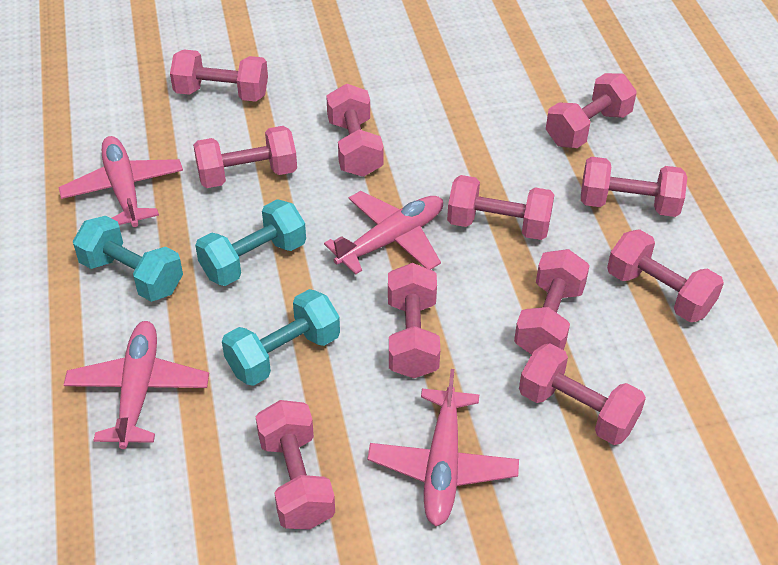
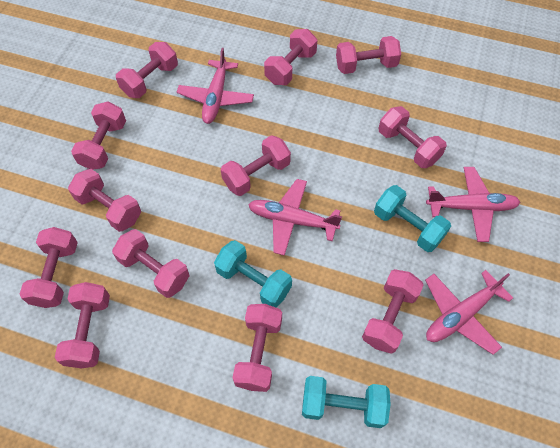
pink dumbbell: 11 -> 12

